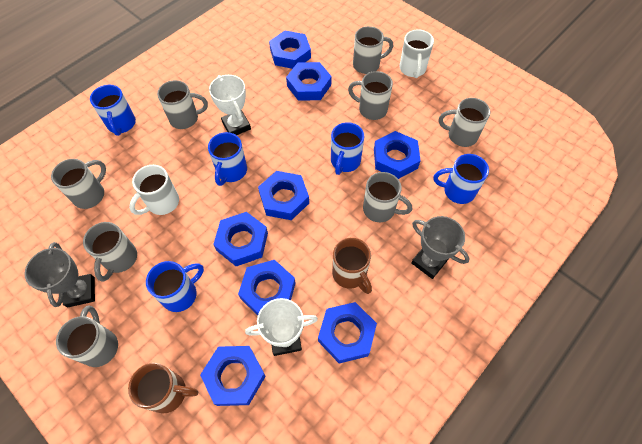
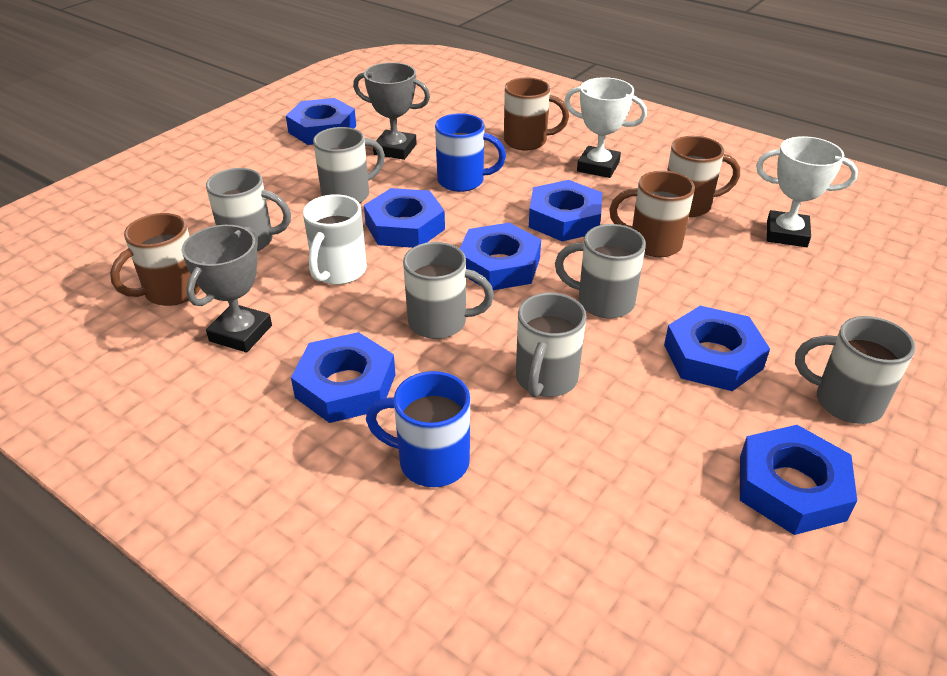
blue mug: 5 -> 2
blue nut: 8 -> 7
brown mug: 2 -> 4
grey mug: 8 -> 6
white mug: 2 -> 1

